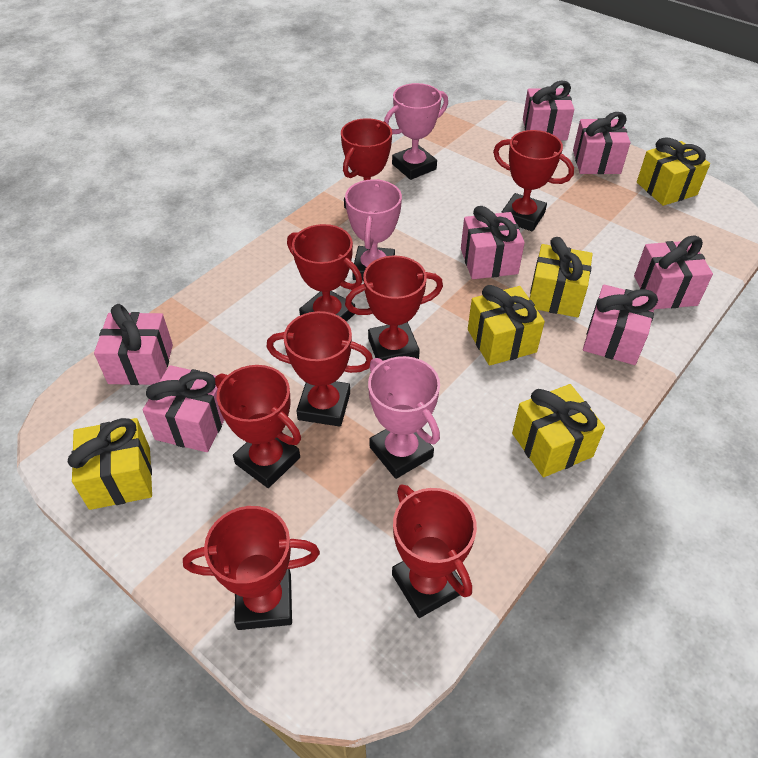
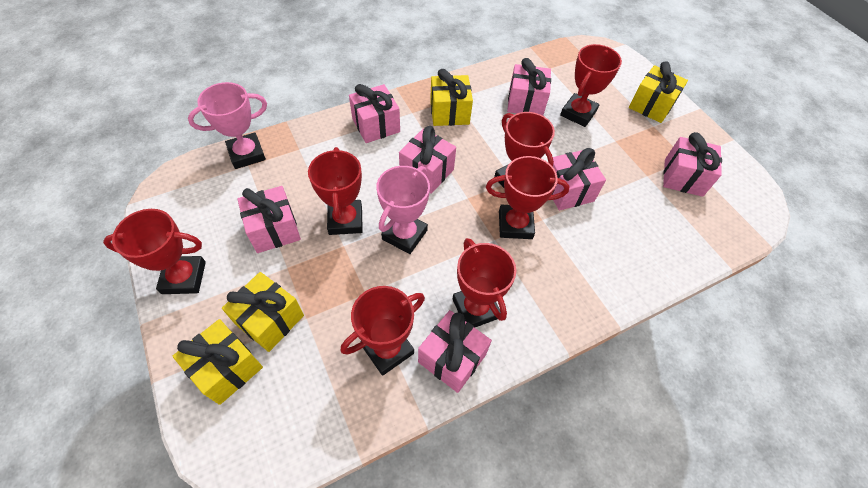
pink trophy: 3 -> 2
red trophy: 8 -> 7
yellow gift: 5 -> 4

